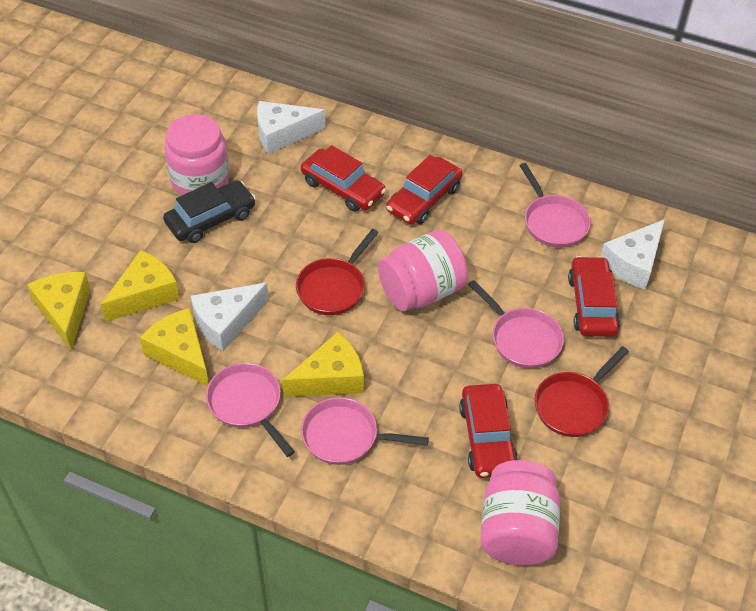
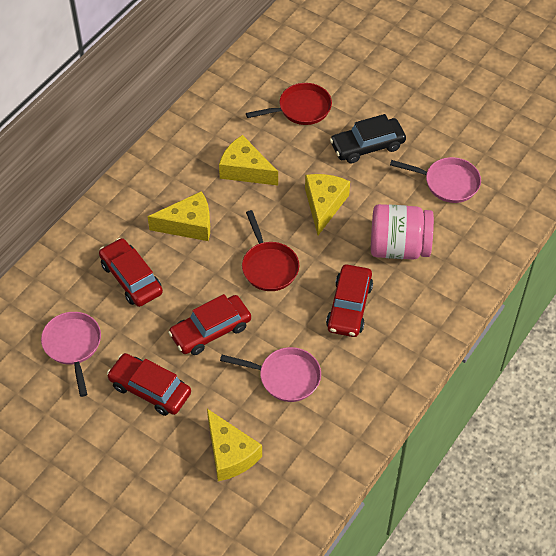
pink jar: 3 -> 1
pink pan: 4 -> 3
white cheese: 3 -> 0

